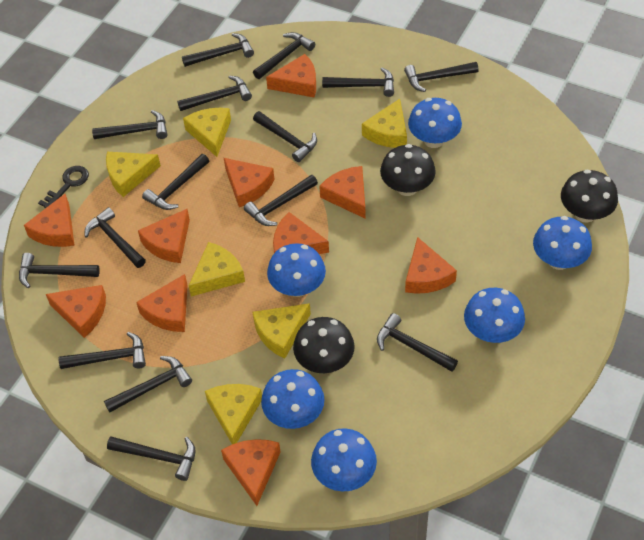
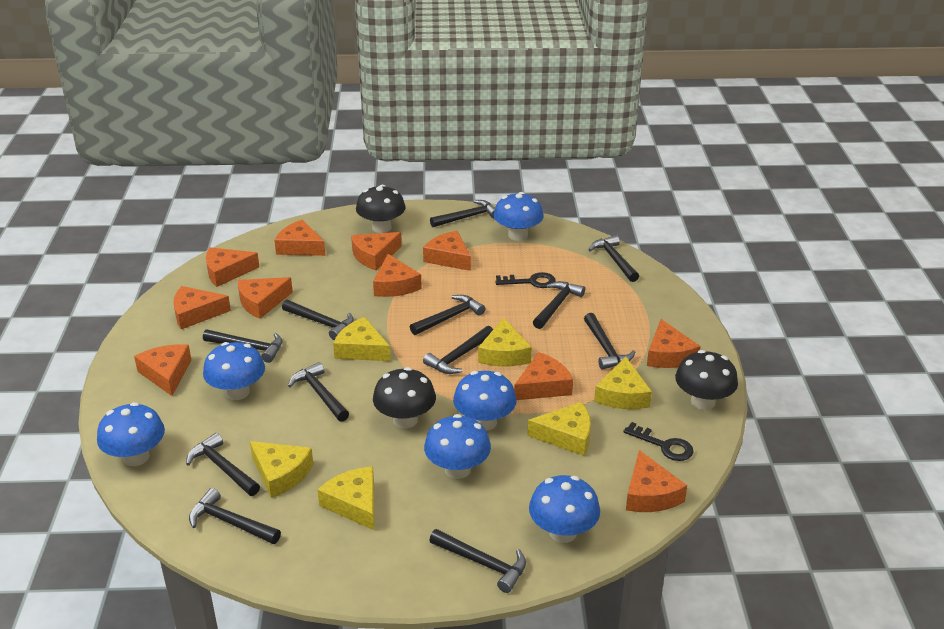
black hammer: 15 -> 12
black key: 1 -> 2
orange cheese: 10 -> 11

